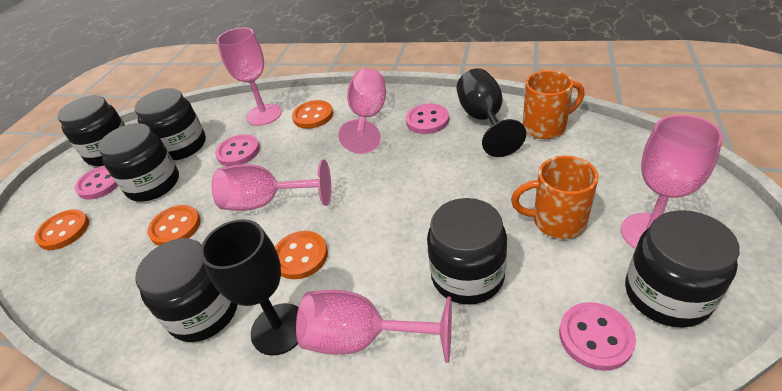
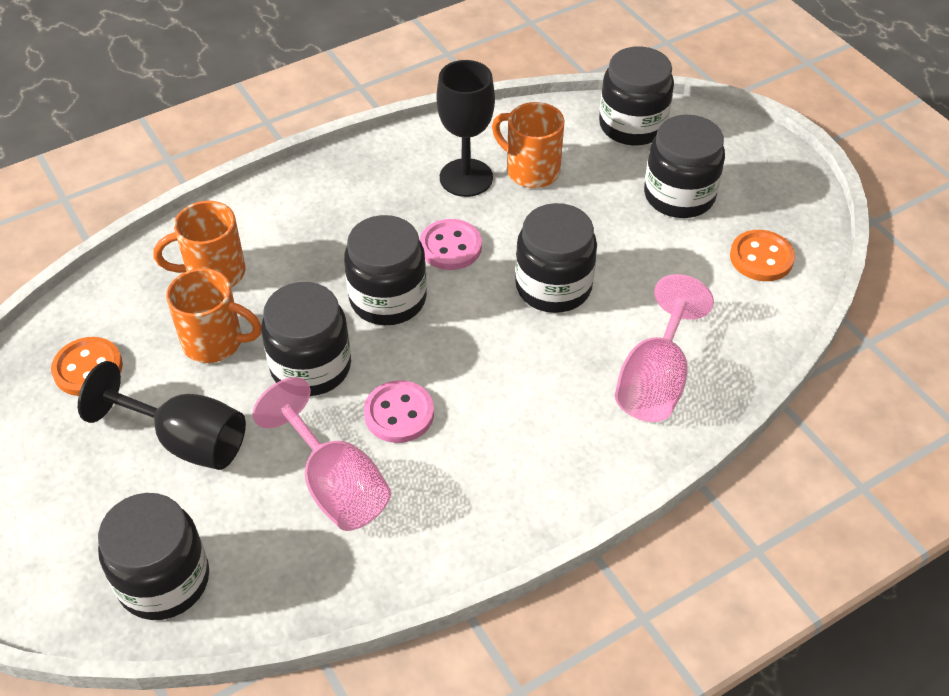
orange button: 4 -> 2
orange mug: 2 -> 3
pink button: 4 -> 2
pink goblet: 5 -> 2

